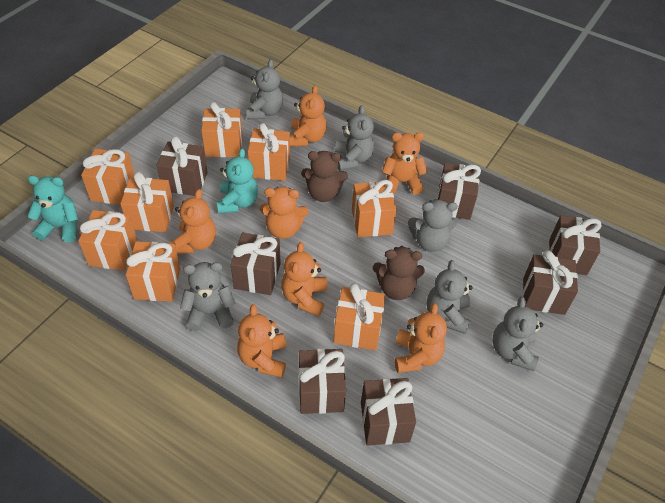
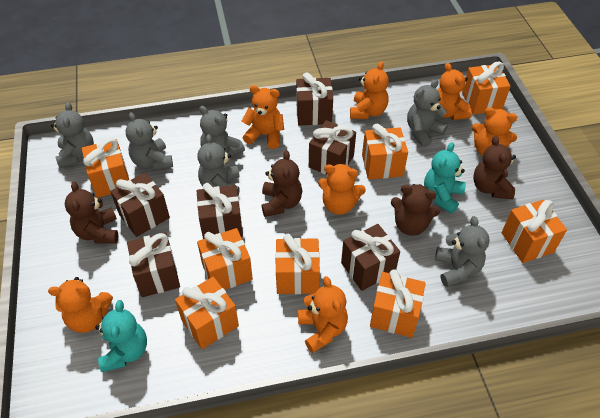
brown gift: 7 -> 6
brown teddy bear: 2 -> 4

